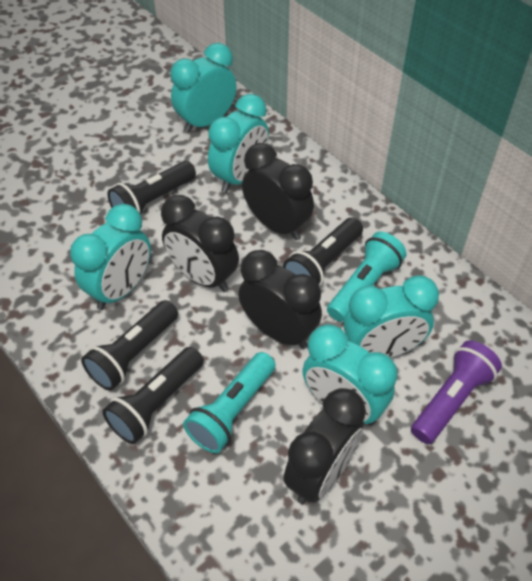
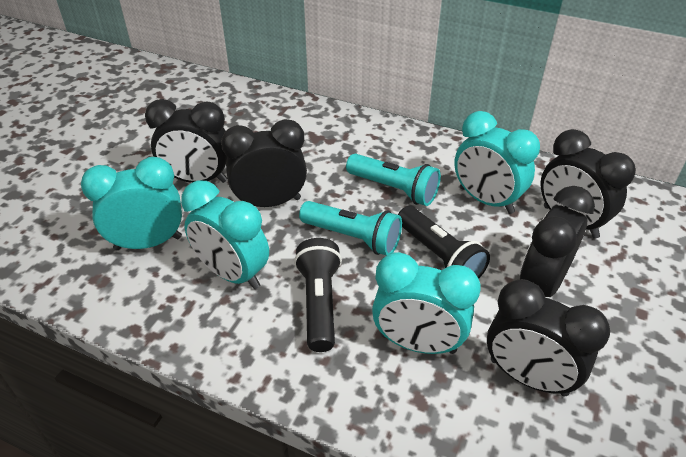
black clock: 4 -> 5
black flashlight: 4 -> 2
purple flashlight: 1 -> 0
turquoise clock: 5 -> 4

